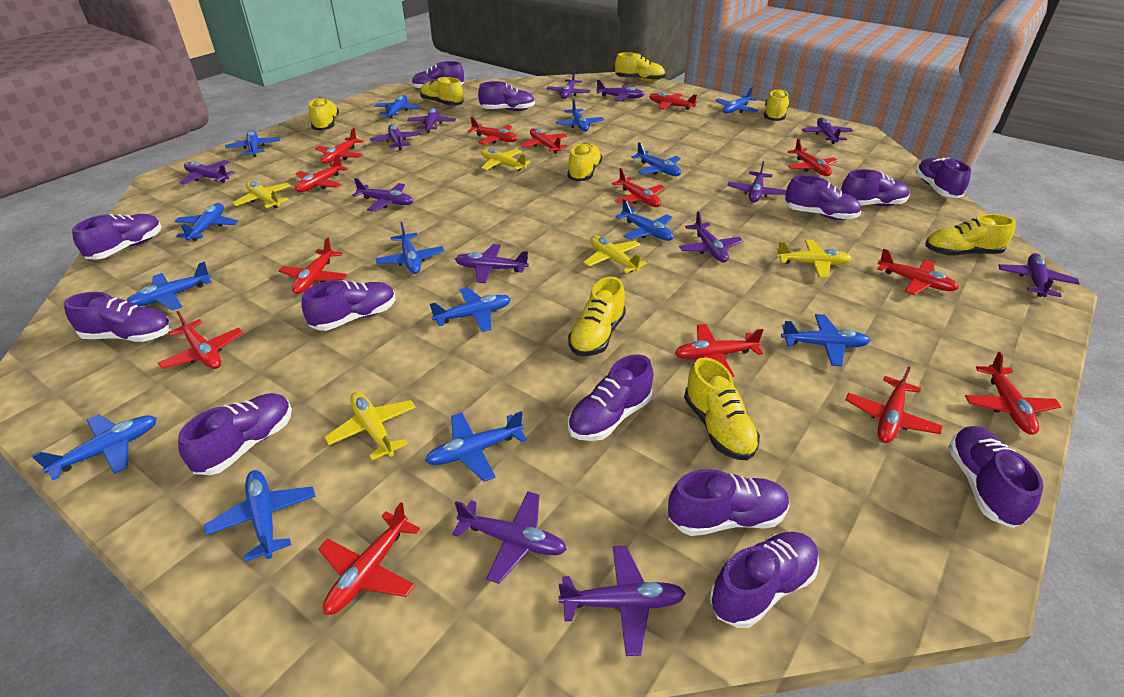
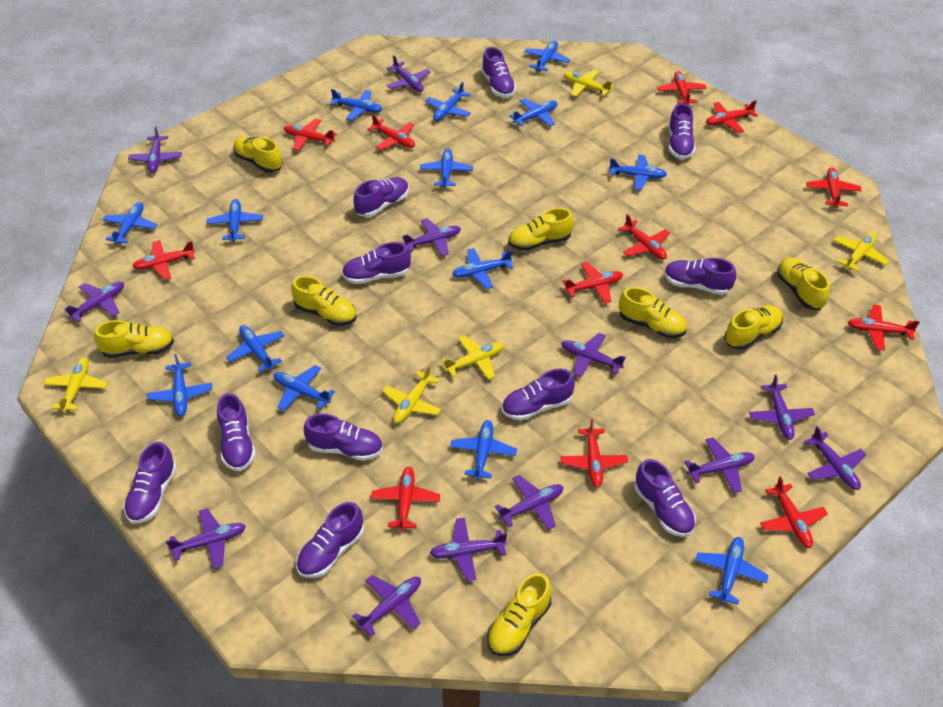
purple plane: 13 -> 12
purple shoe: 13 -> 11
red plane: 14 -> 12

